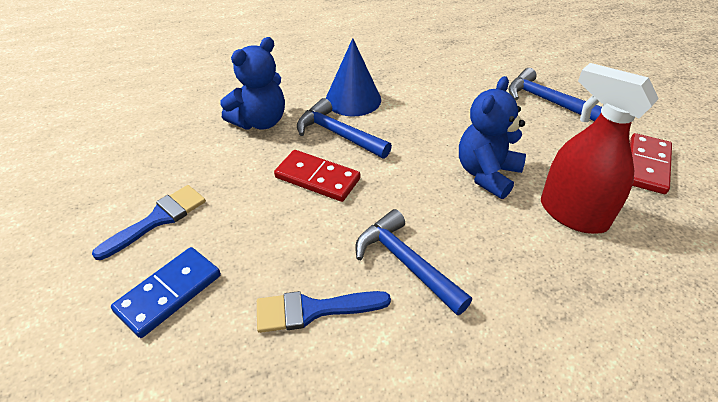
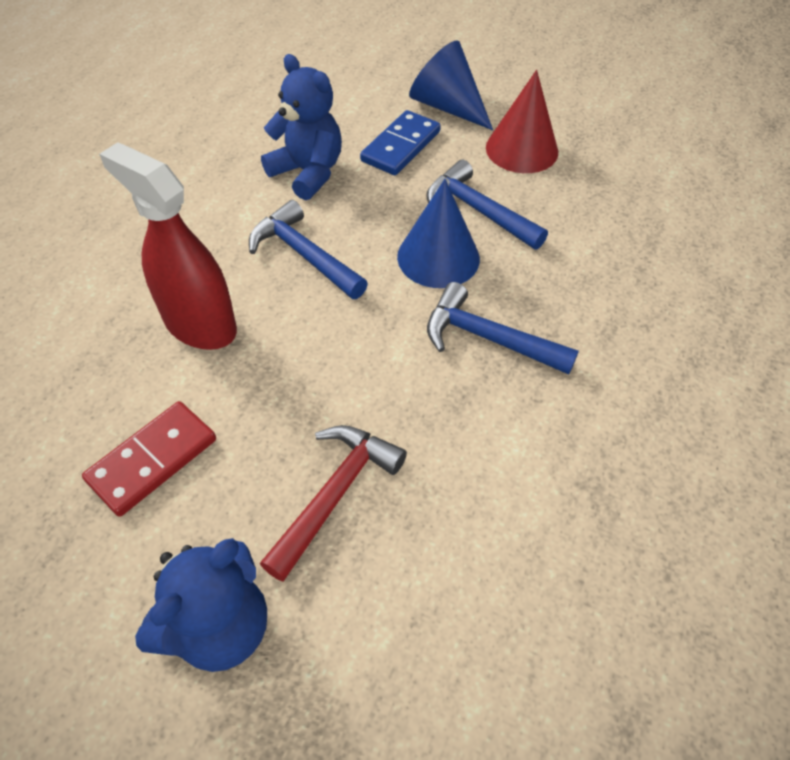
blue brush: 2 -> 0
blue cone: 1 -> 2
red cone: 0 -> 1
red domino: 2 -> 1
red hammer: 0 -> 1

